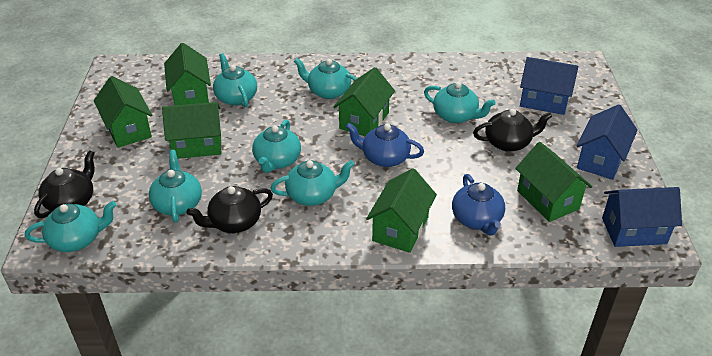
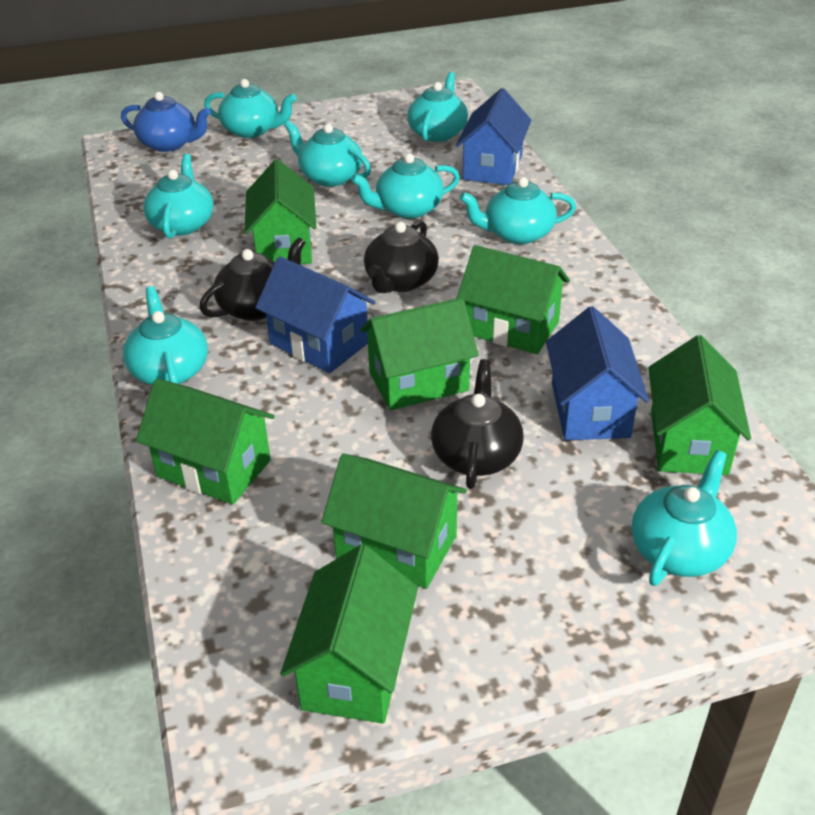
blue teapot: 2 -> 1
green house: 6 -> 7
turquoise teapot: 7 -> 8

